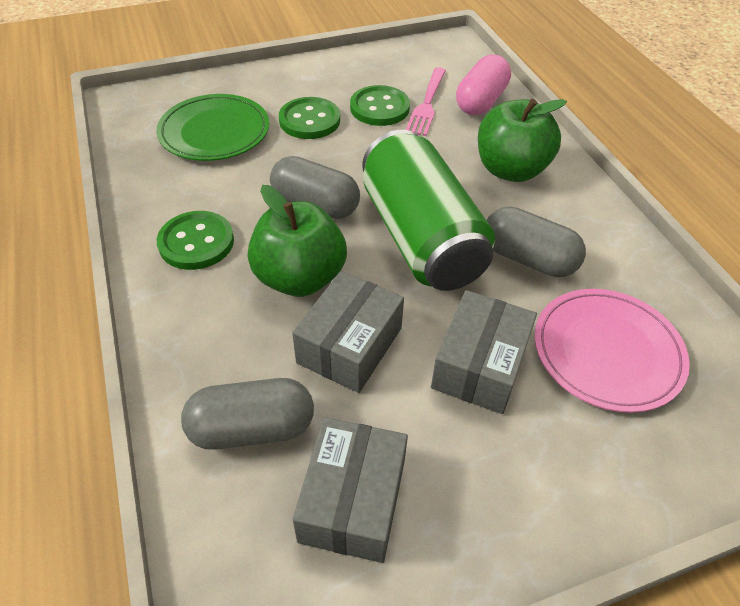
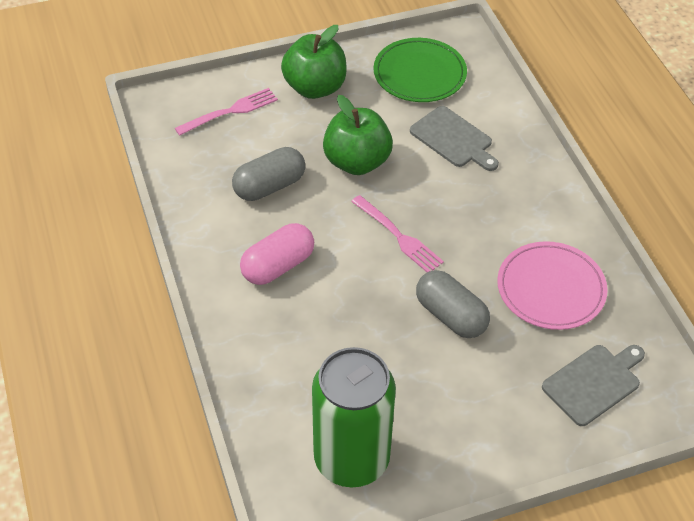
green button: 3 -> 0
grey box: 3 -> 0
grey capsule: 3 -> 2
grey cutting board: 0 -> 2
pink fork: 1 -> 2

